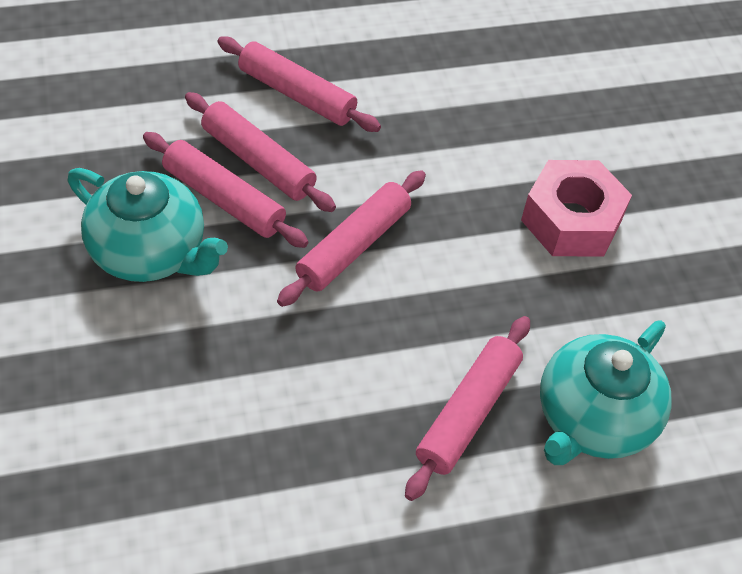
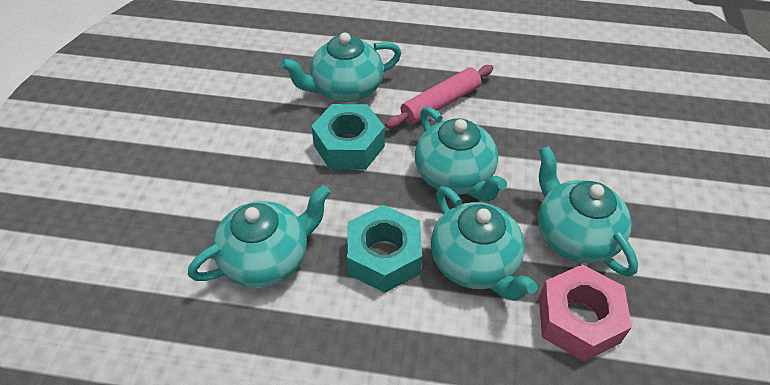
pink rolling pin: 5 -> 1
turquoise nut: 0 -> 2
turquoise teapot: 2 -> 5

